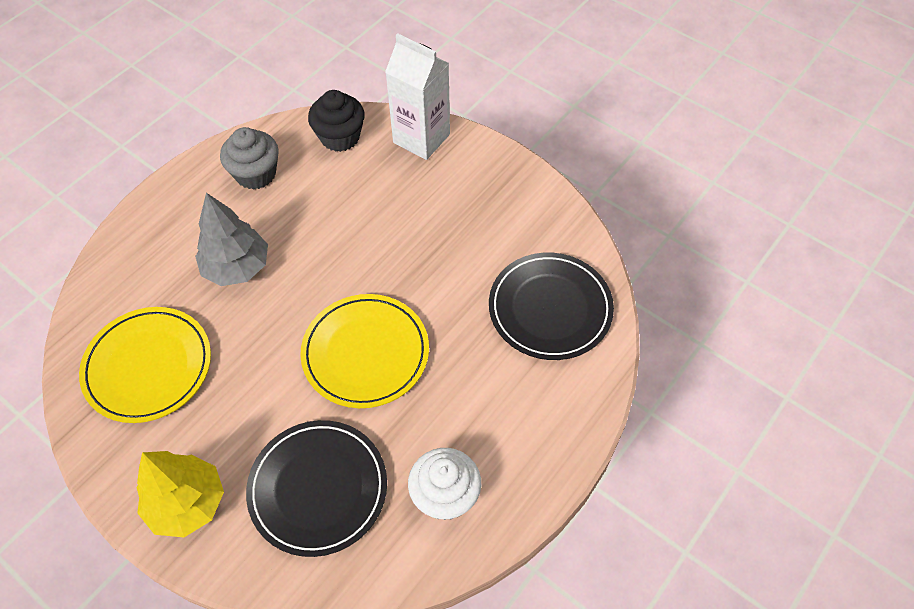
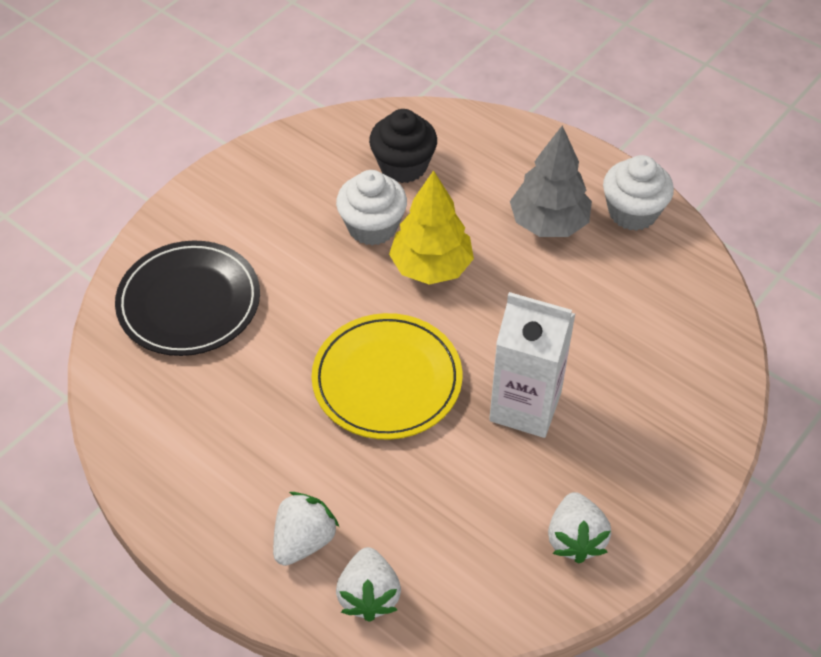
black plate: 2 -> 1
grey cupcake: 1 -> 0
white cupcake: 1 -> 2
white strawberry: 0 -> 3
yellow plate: 2 -> 1

